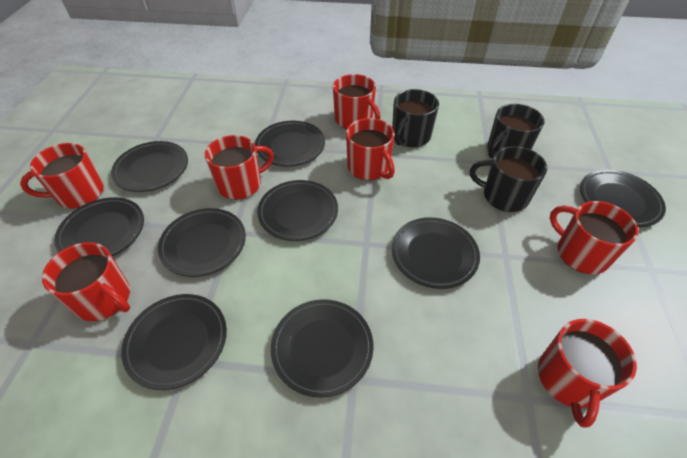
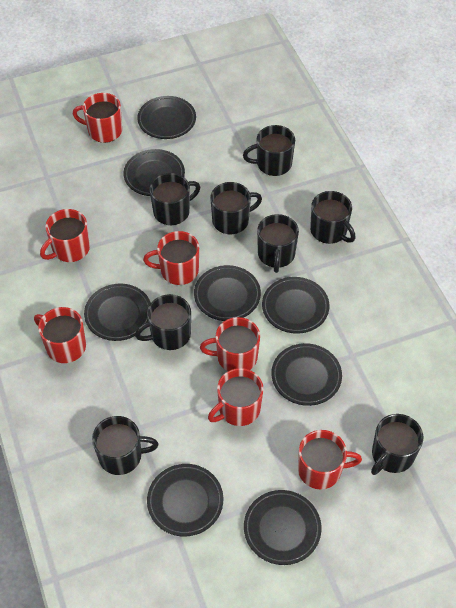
black mug: 3 -> 8
black plate: 9 -> 8

